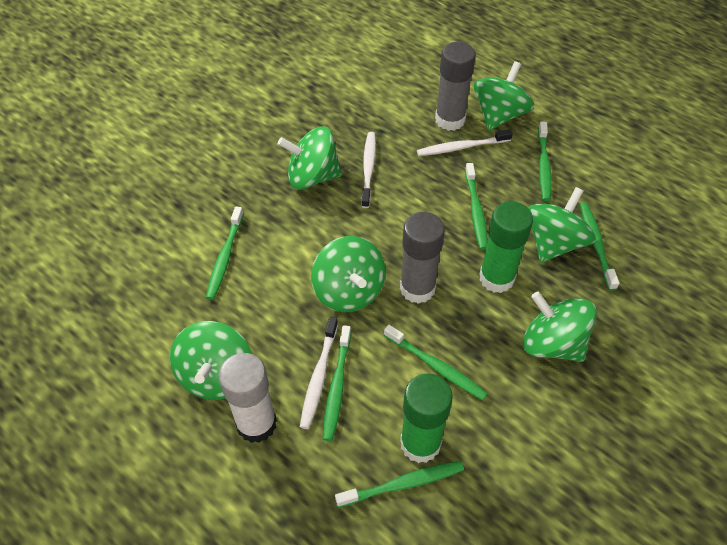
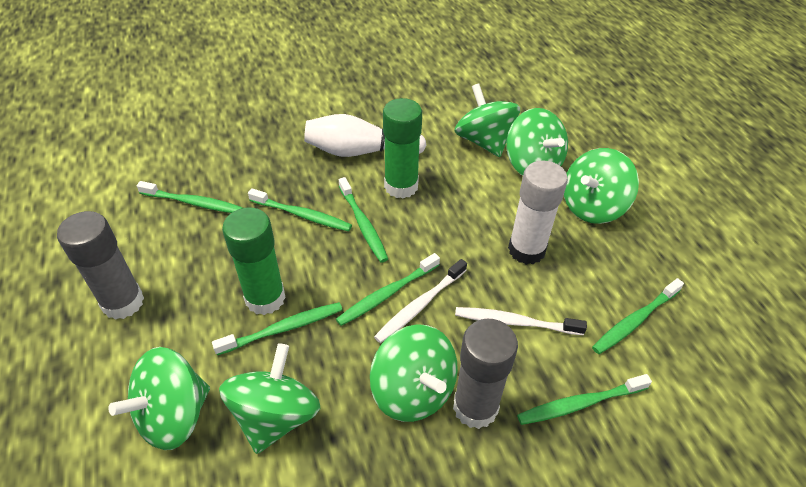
white bowling pin: 0 -> 1
white toothbrush: 3 -> 2

